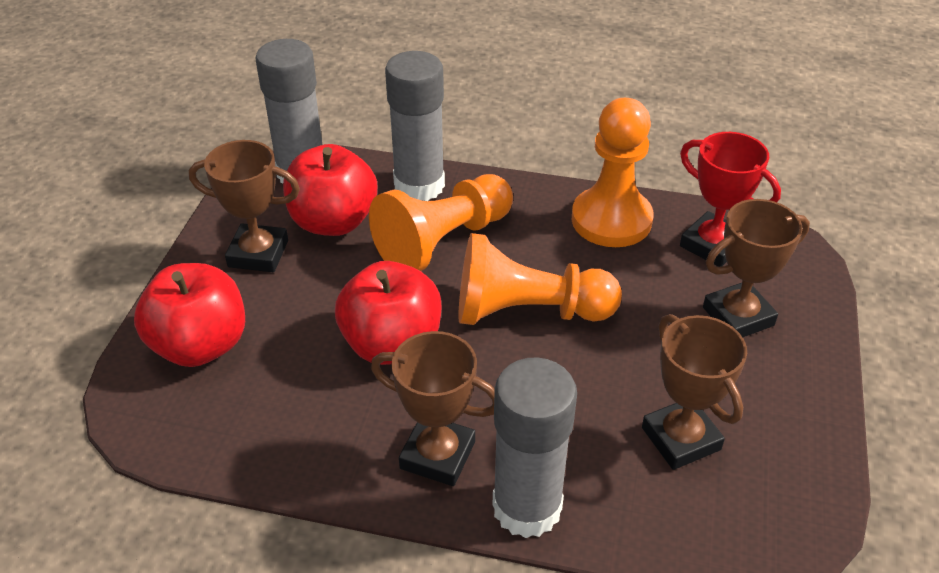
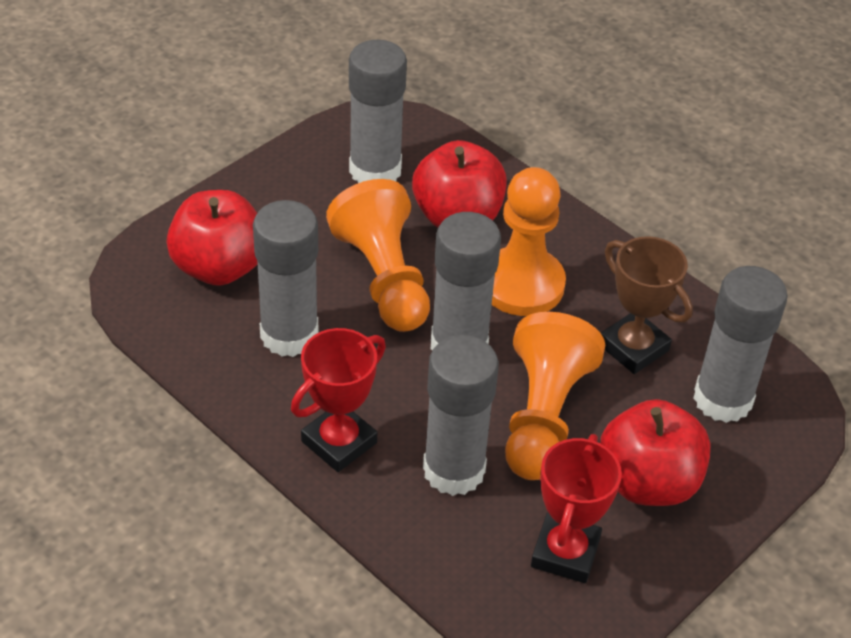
brown trophy: 4 -> 1
grey glue stick: 3 -> 5
red trophy: 1 -> 2

